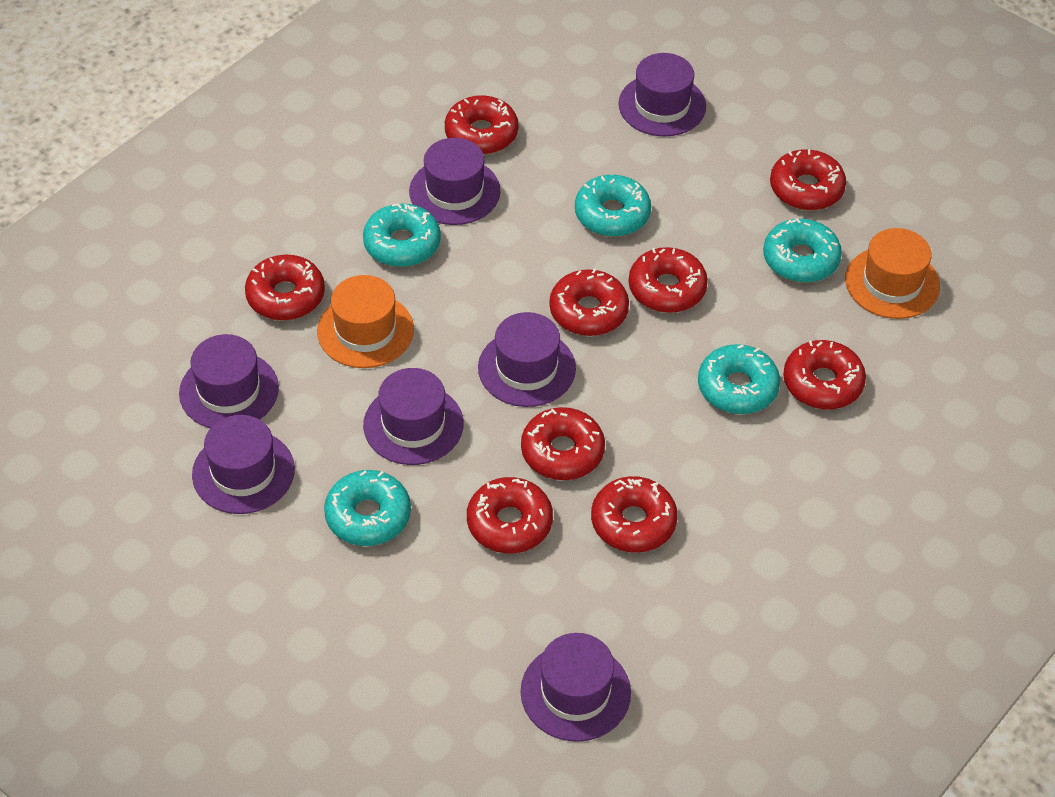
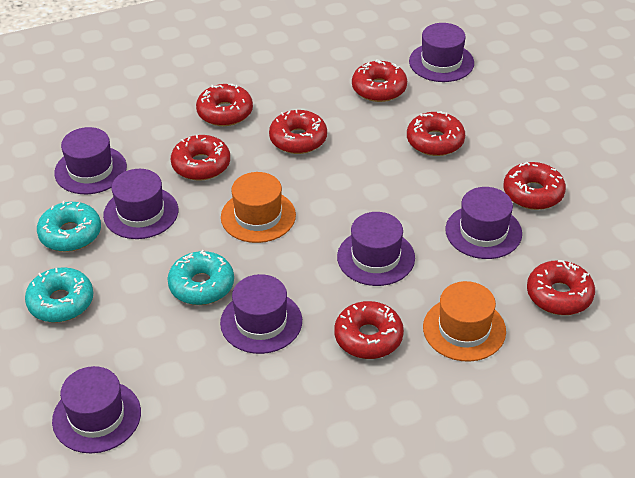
red donut: 9 -> 8
turquoise donut: 5 -> 3

